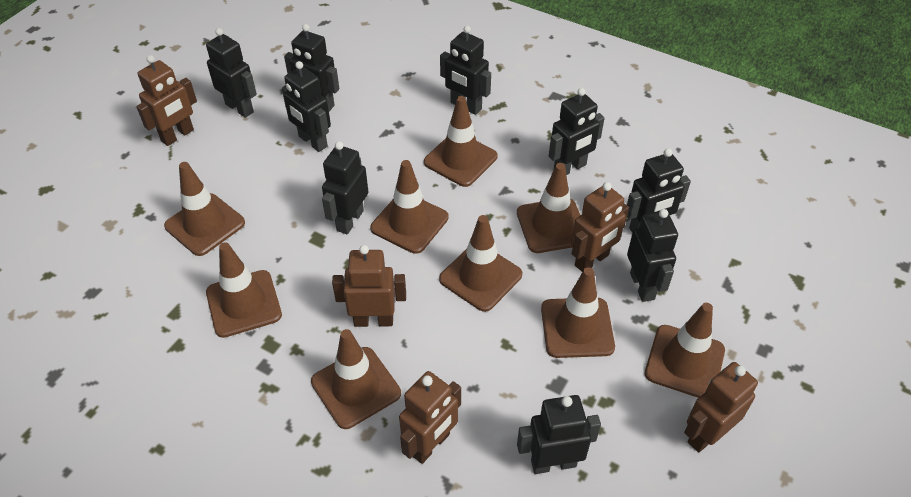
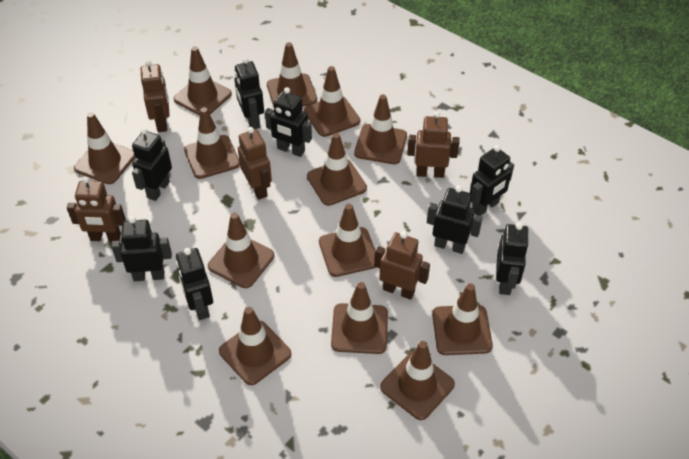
black robot: 9 -> 8
brown traffic cone: 9 -> 13

